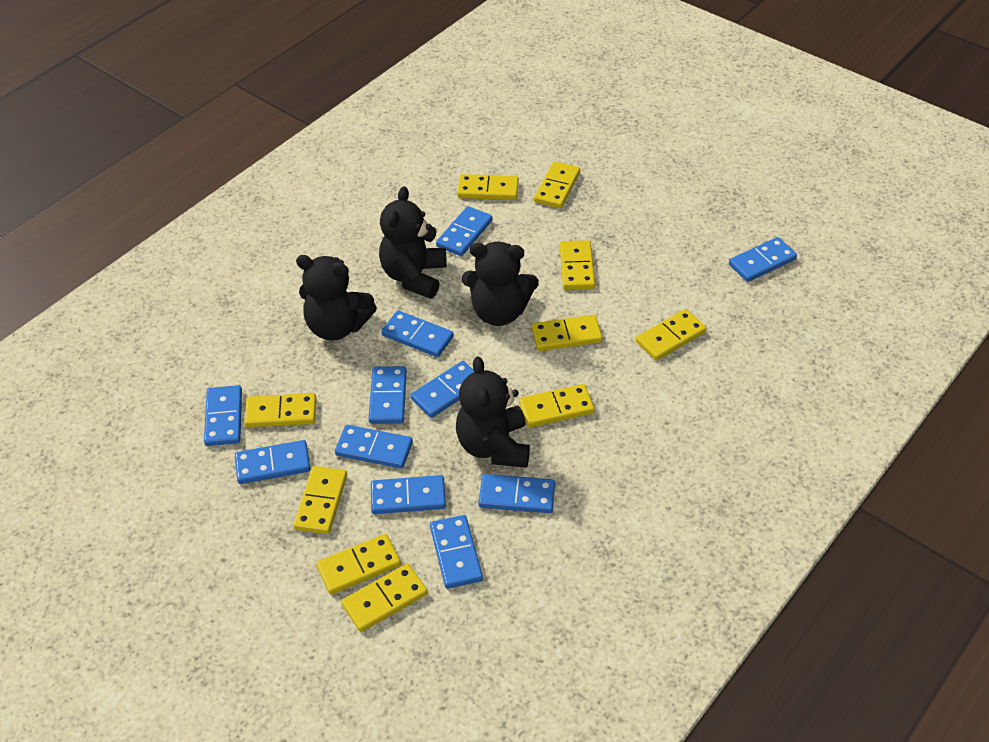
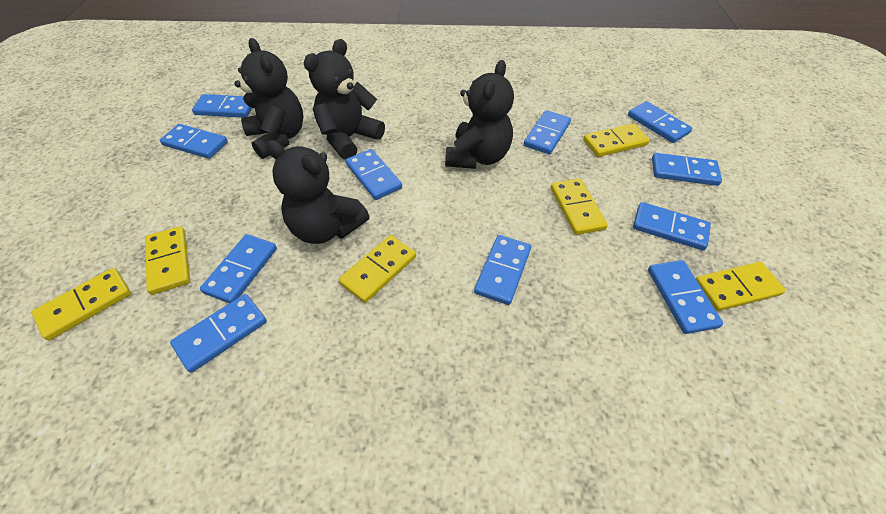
yellow domino: 10 -> 6

